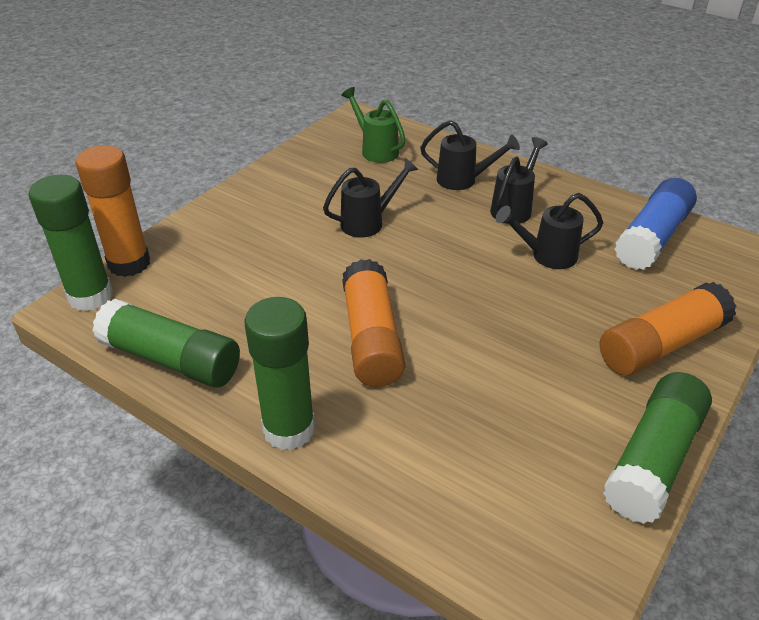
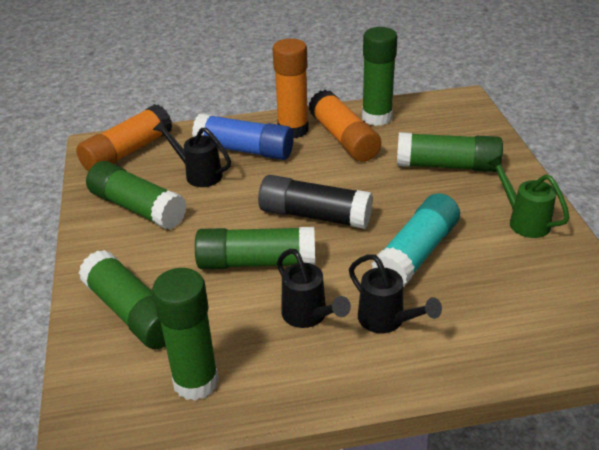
black glue stick: 0 -> 1
black watering can: 4 -> 3
green glue stick: 4 -> 6
turquoise glue stick: 0 -> 1

